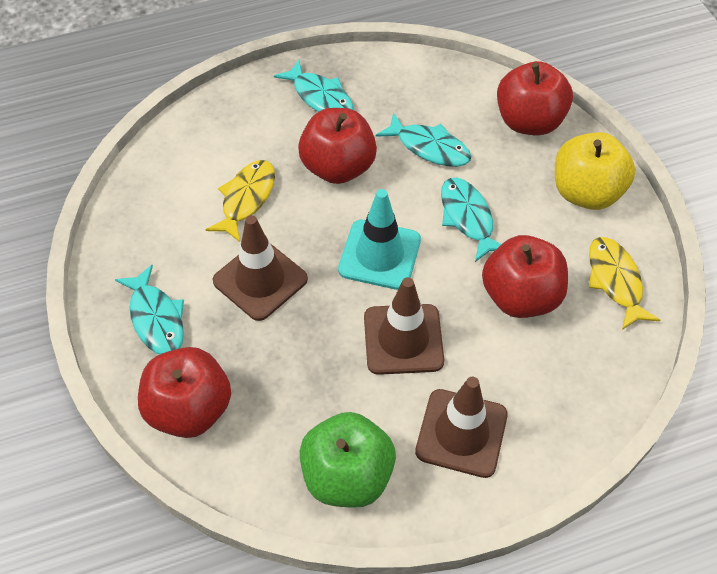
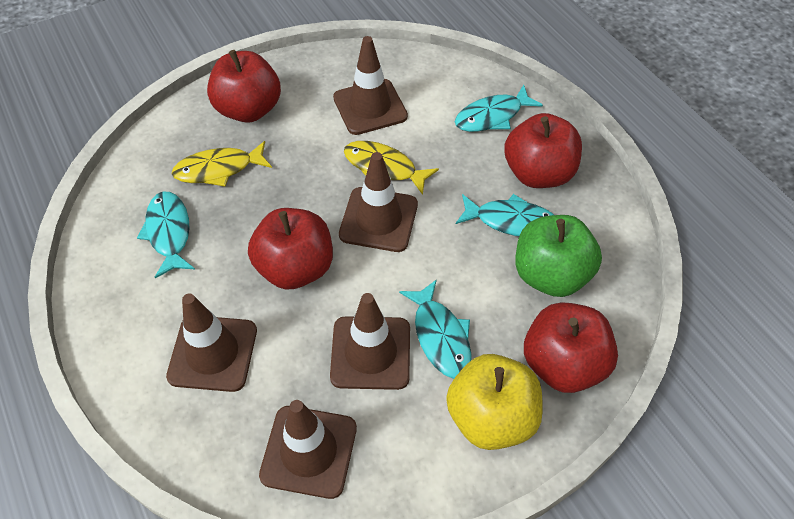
brown traffic cone: 3 -> 5
turquoise traffic cone: 1 -> 0

